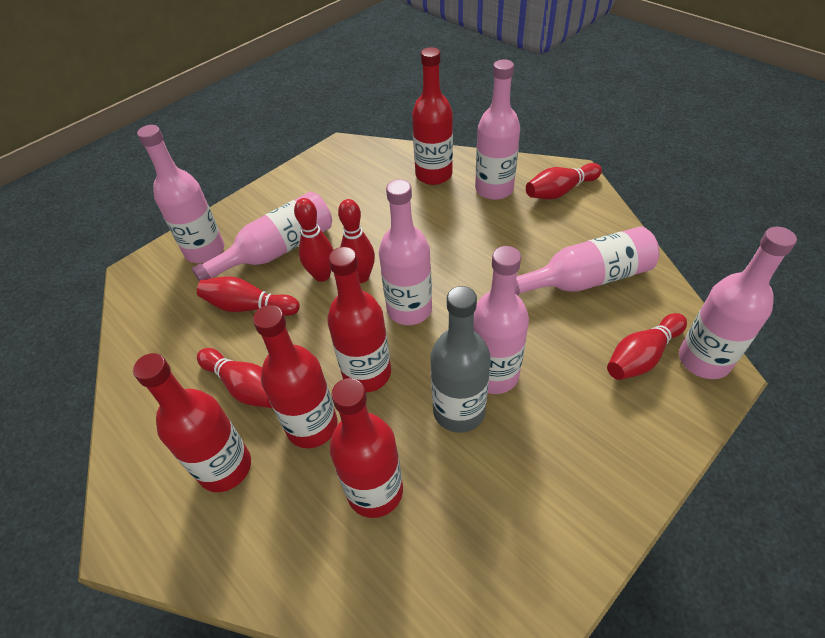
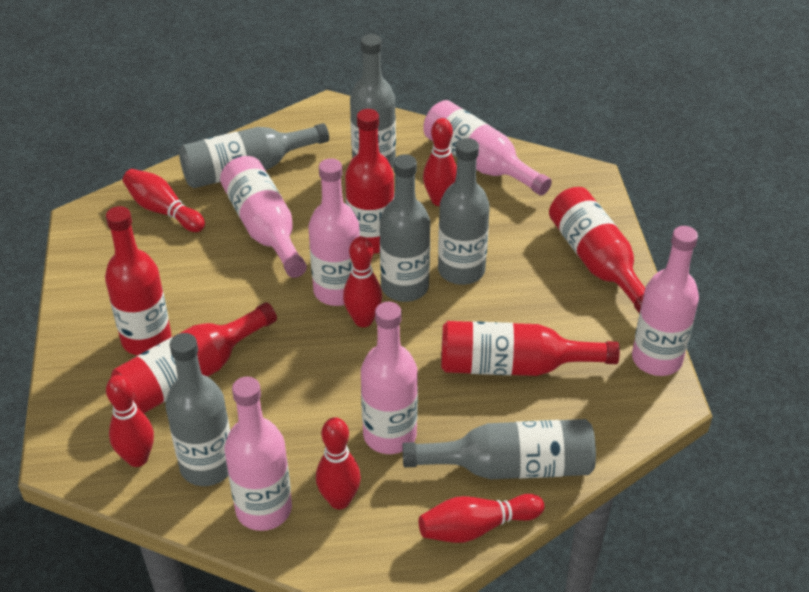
grey bottle: 1 -> 6
pink bottle: 7 -> 6

